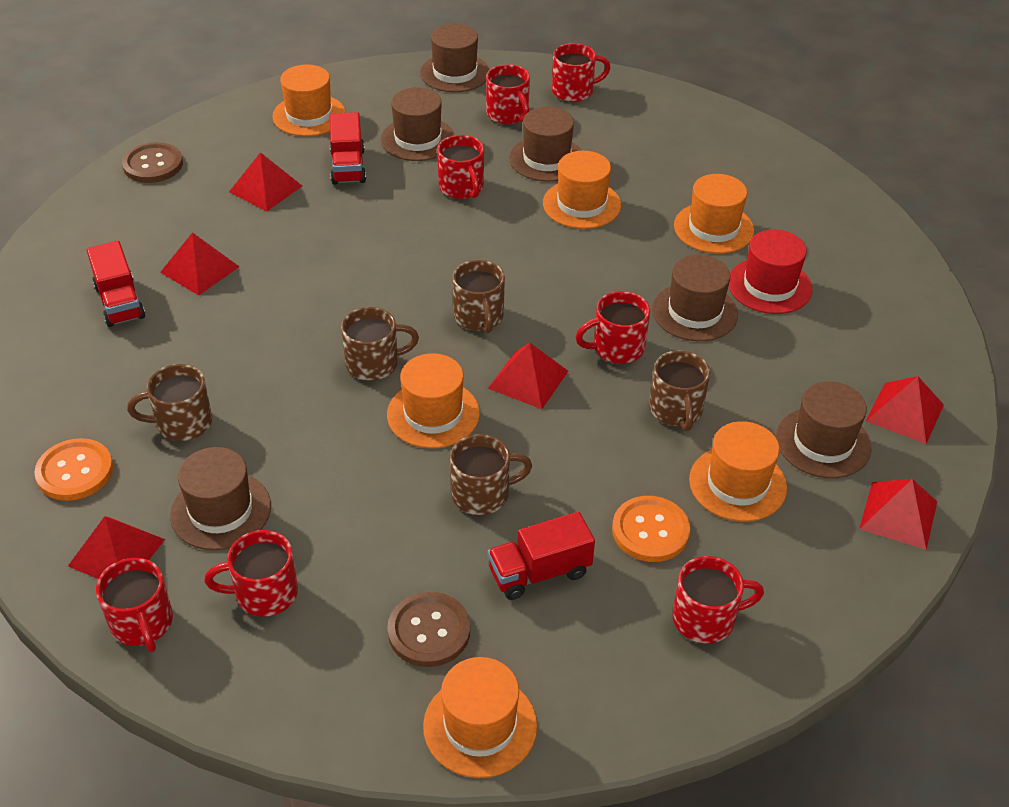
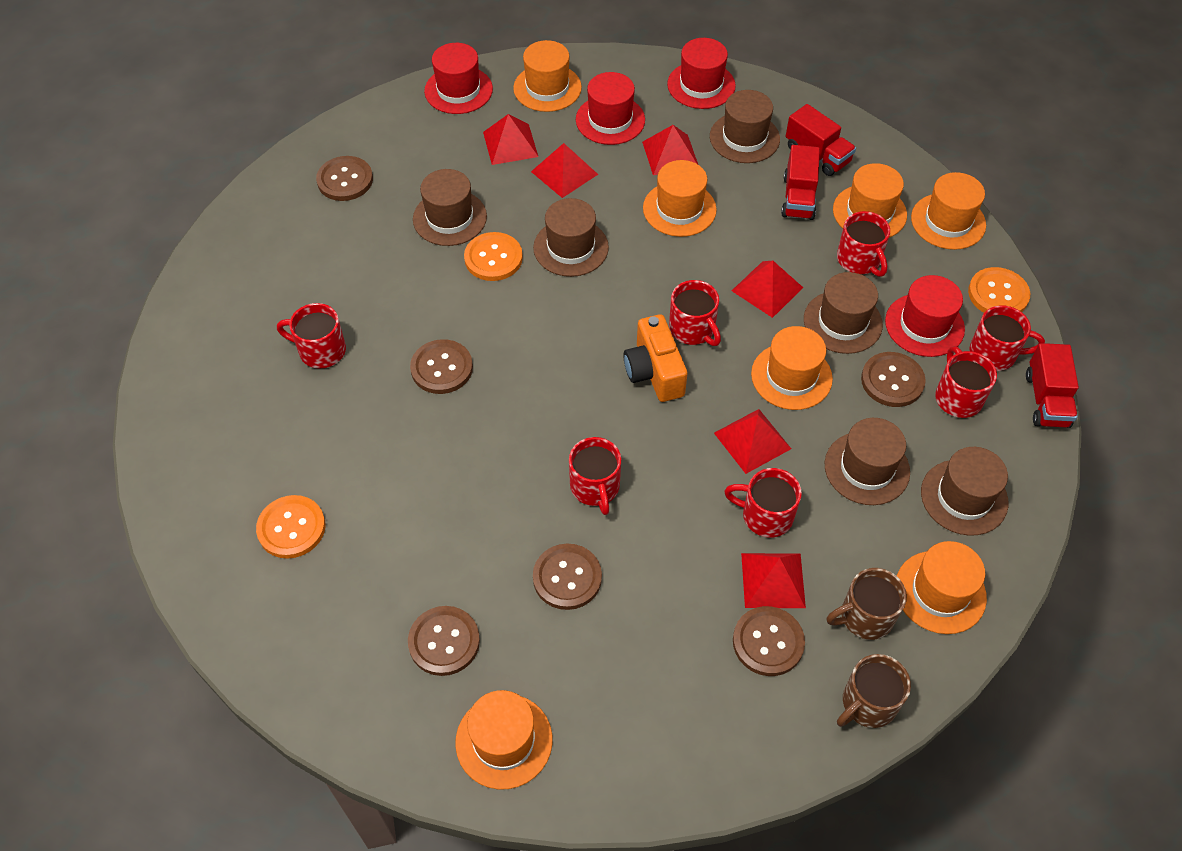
brown button: 2 -> 6
brown mug: 5 -> 2
orange button: 2 -> 3
orange camera: 0 -> 1
orange hat: 6 -> 7
red hat: 1 -> 4

